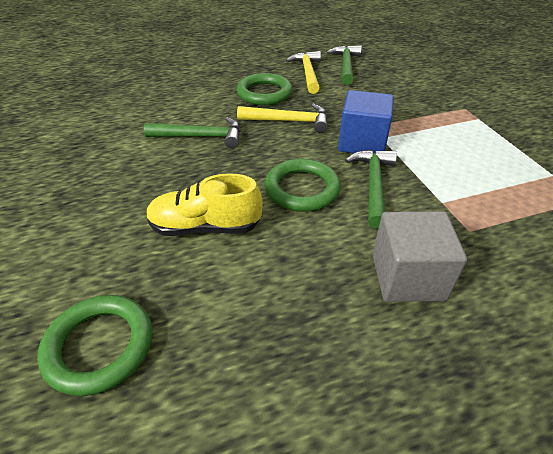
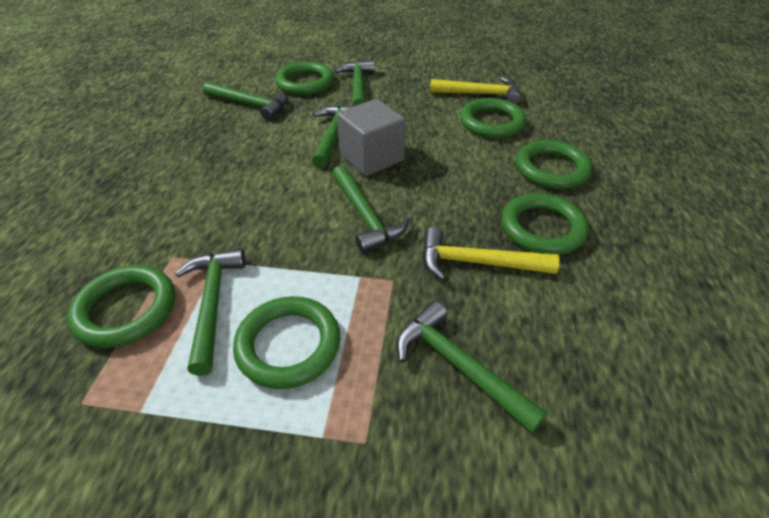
blue cube: 1 -> 0
green hammer: 3 -> 6
green ring: 3 -> 6
yellow shoe: 1 -> 0

